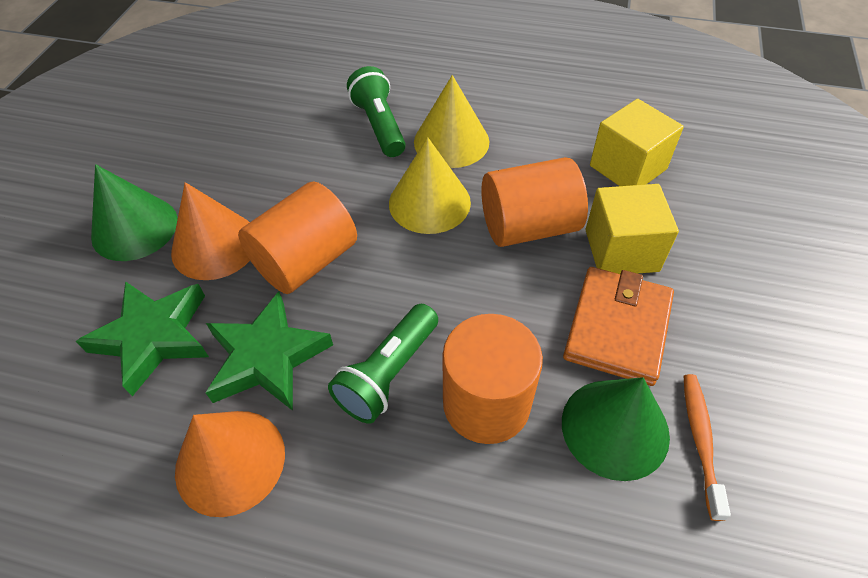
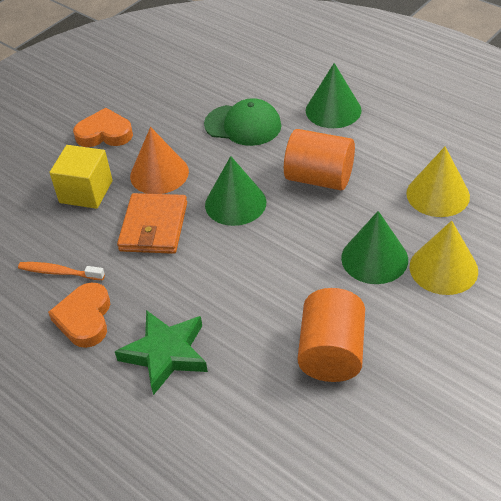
green cap: 0 -> 1
green cone: 2 -> 3
green flashlight: 2 -> 0
green star: 2 -> 1
orange cone: 2 -> 1
orange cylinder: 3 -> 2
orange heart: 0 -> 2
yellow cube: 2 -> 1

